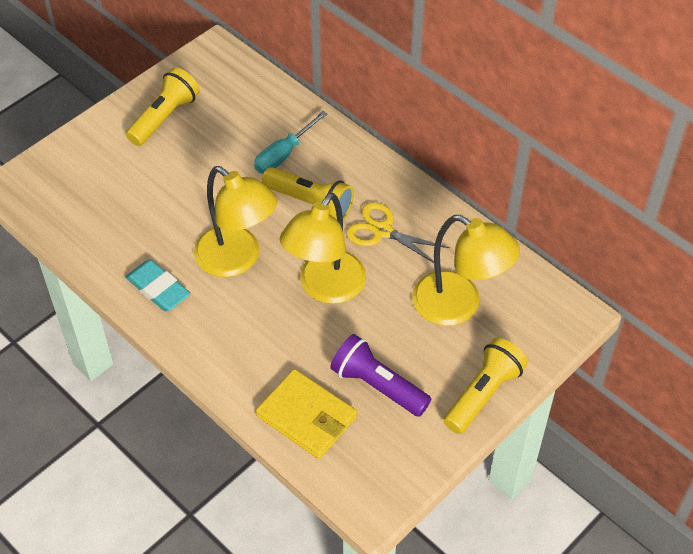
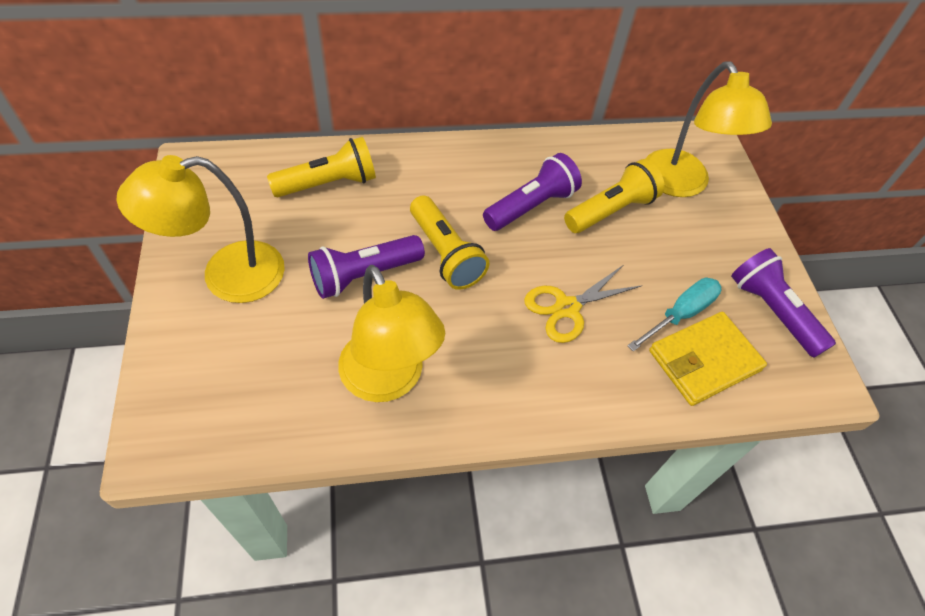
purple flashlight: 1 -> 3
turquoise eraser: 1 -> 0

